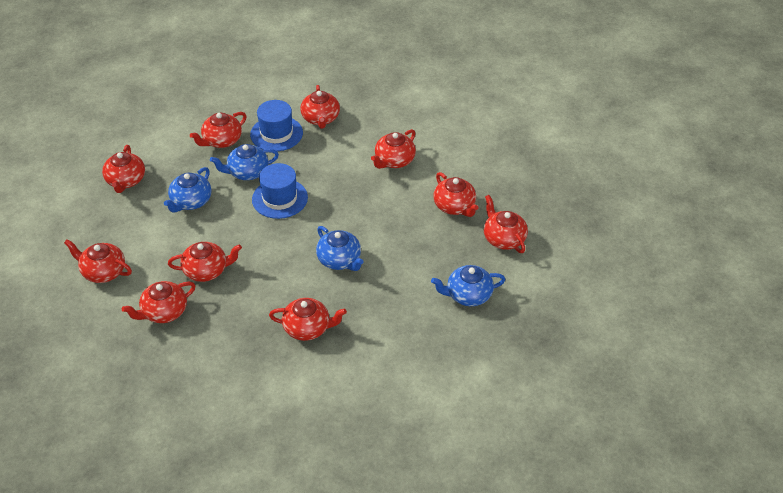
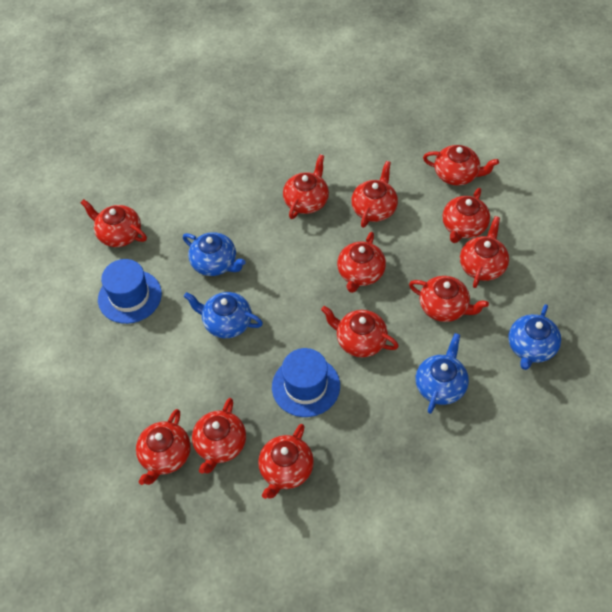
red teapot: 10 -> 12

